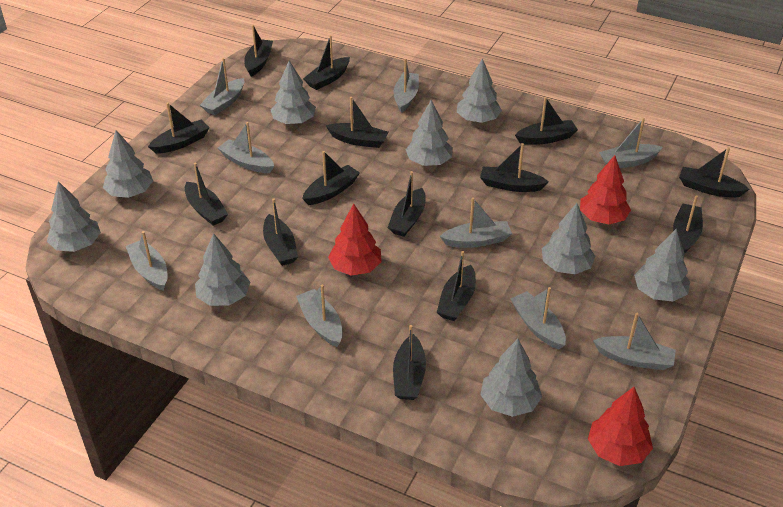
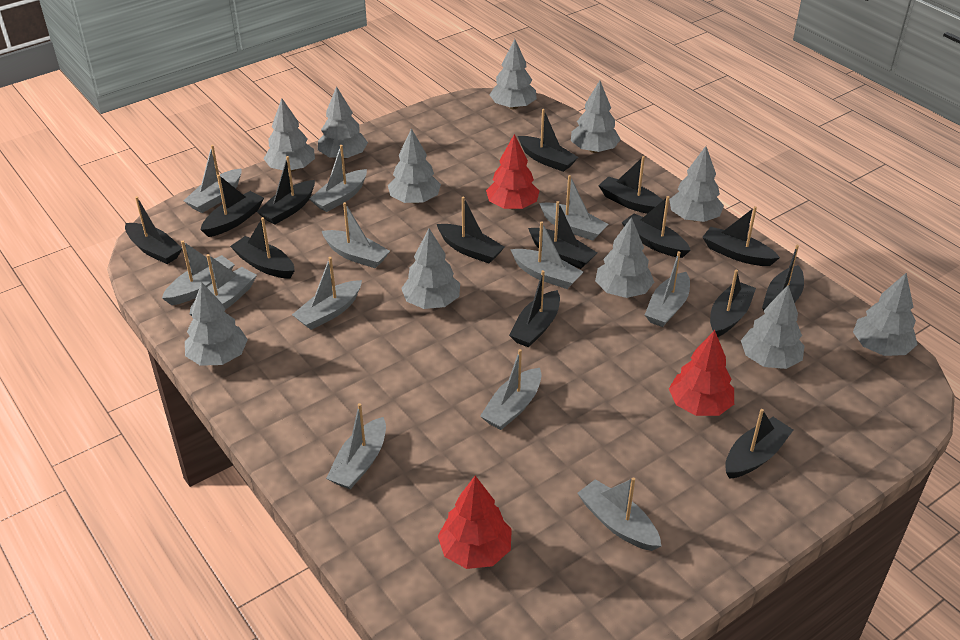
grey boat: 9 -> 12
grey tree: 9 -> 11

